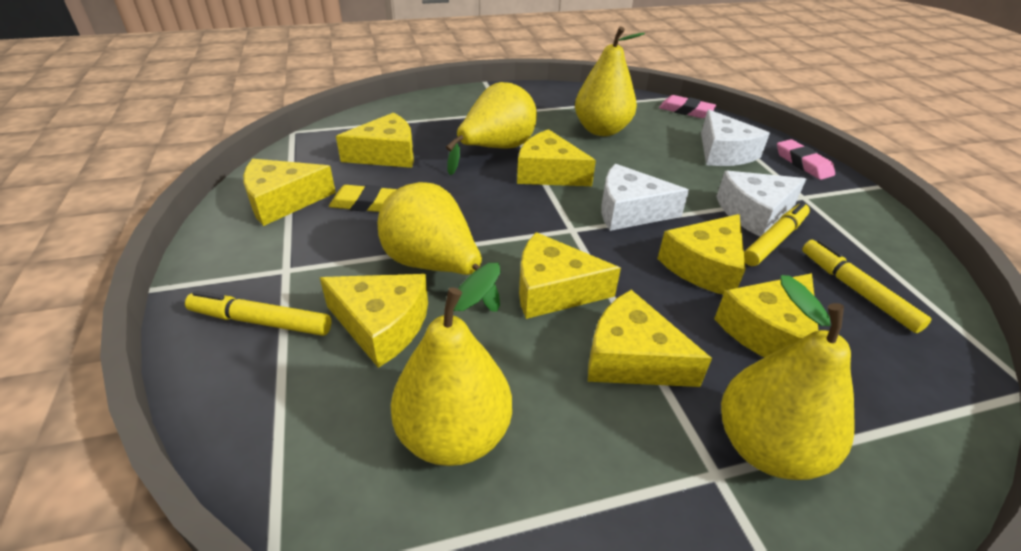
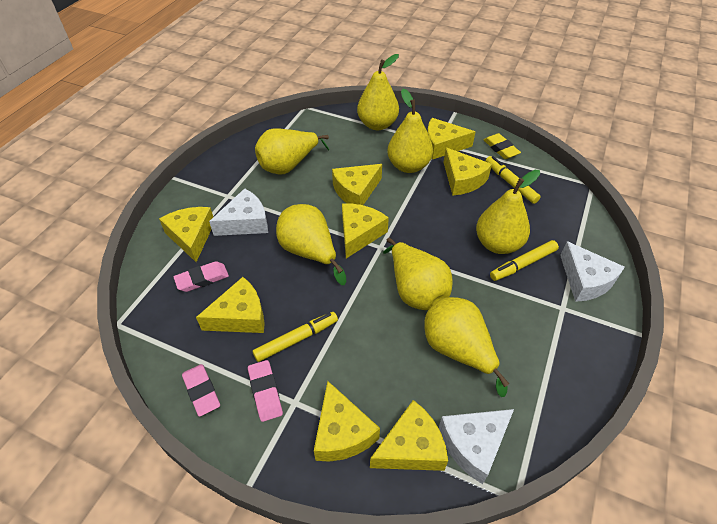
pink eraser: 2 -> 3
yellow pear: 5 -> 7

